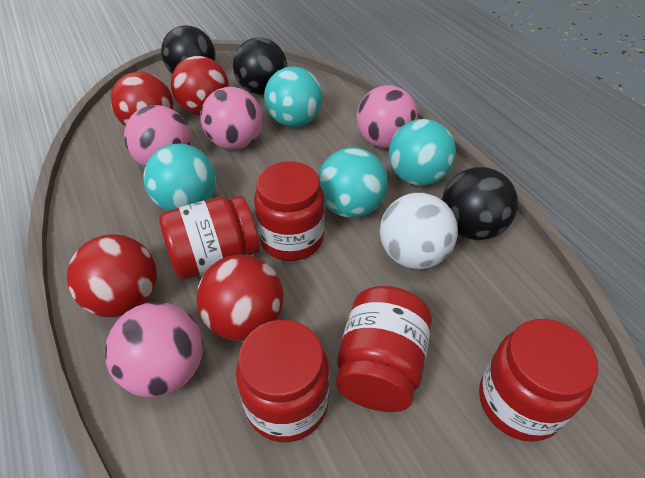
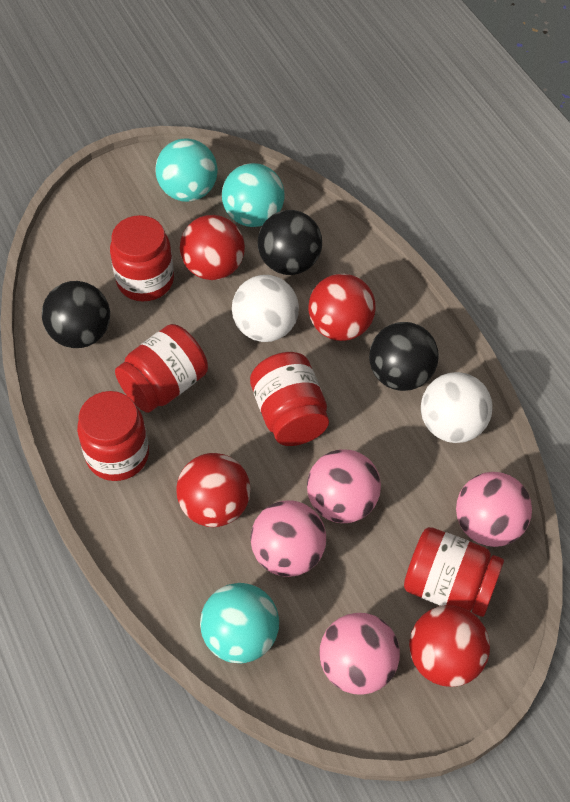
turquoise ball: 4 -> 3
white ball: 1 -> 2

